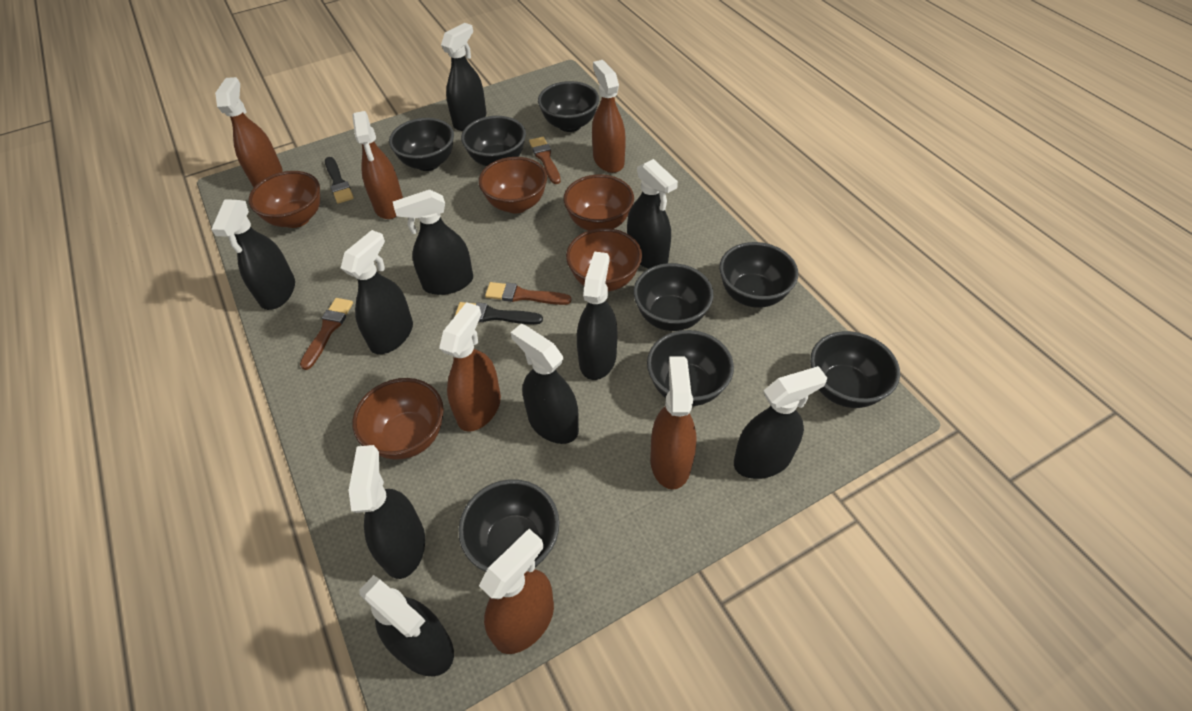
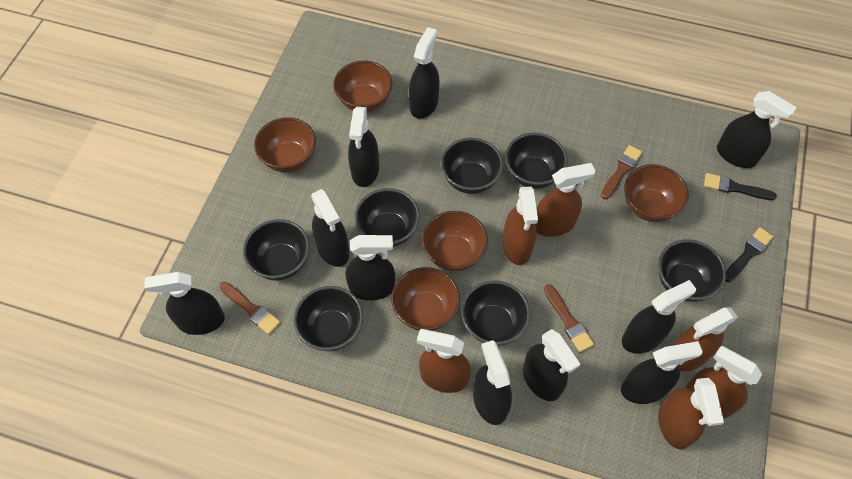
black bowl: 8 -> 7

